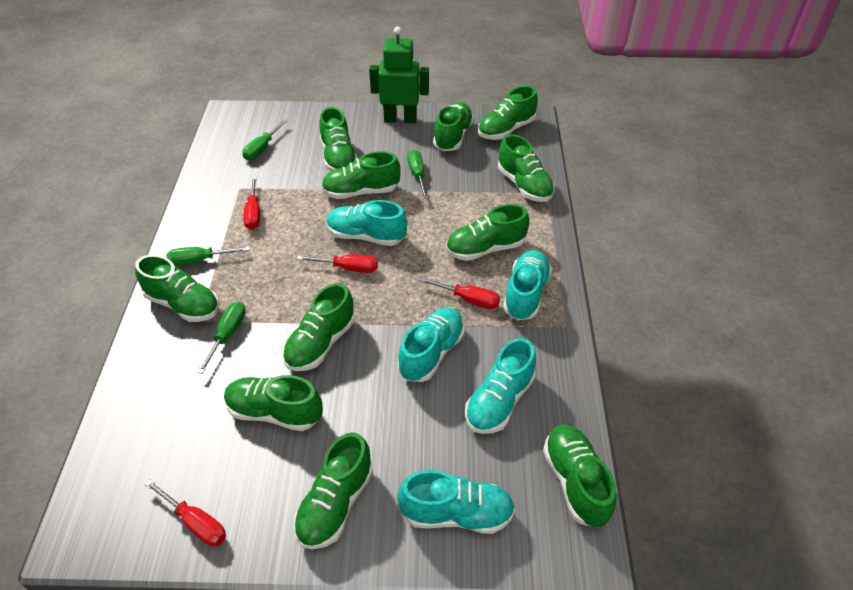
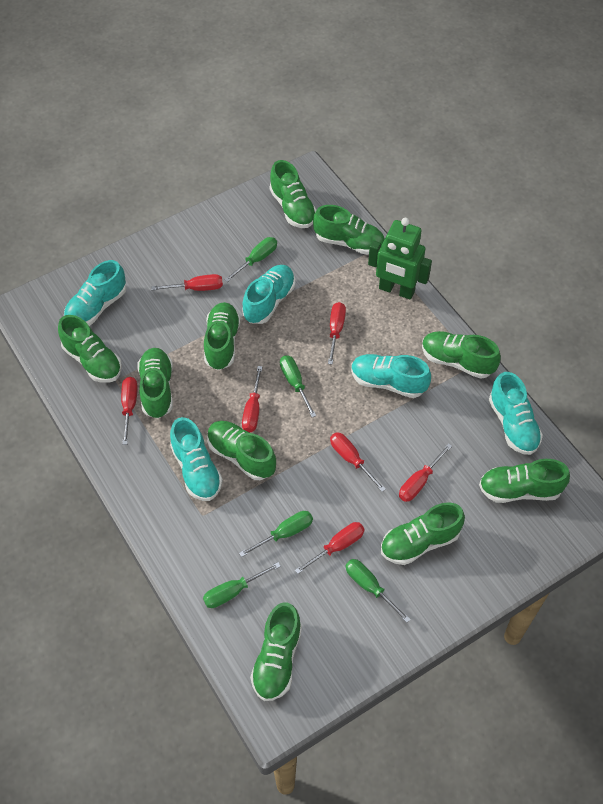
green screwdriver: 4 -> 5
green shoe: 11 -> 10
red screwdriver: 4 -> 7

